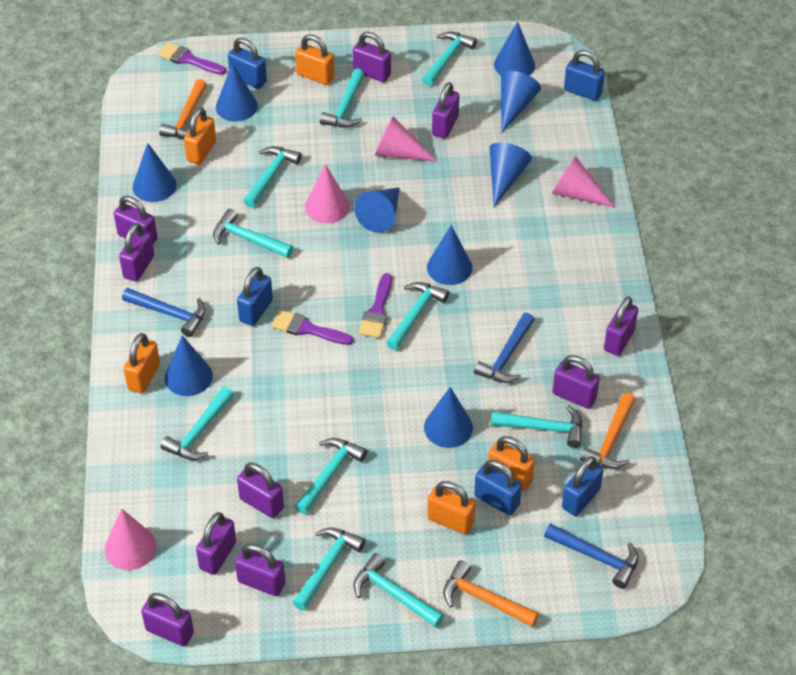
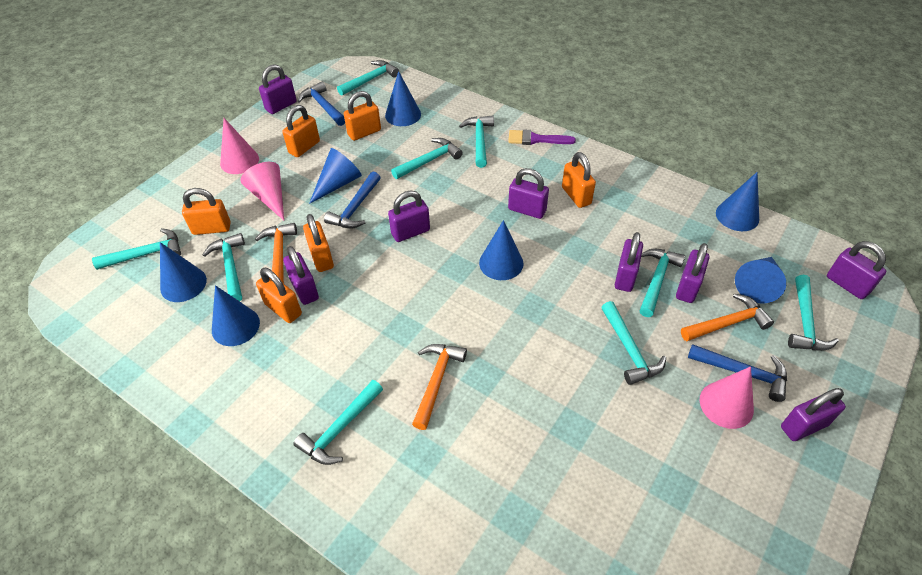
blue cone: 9 -> 7
blue padlock: 5 -> 0
orange padlock: 5 -> 6
pink cone: 4 -> 3
purple brush: 3 -> 1
purple padlock: 10 -> 8
turquoise hammer: 10 -> 9

